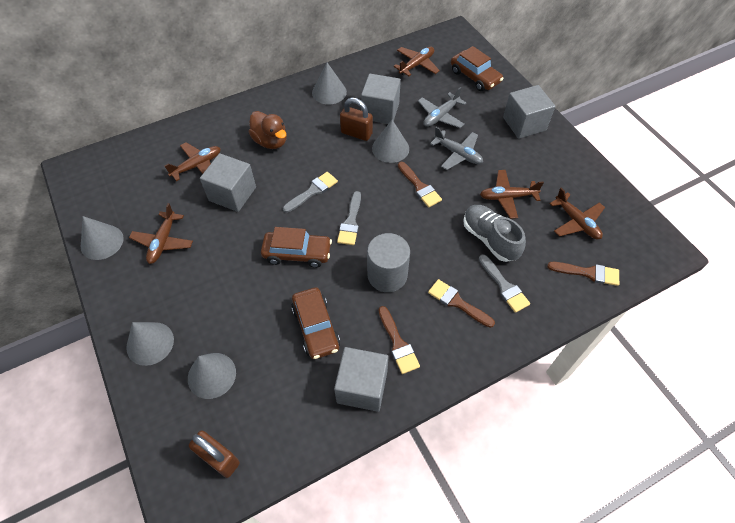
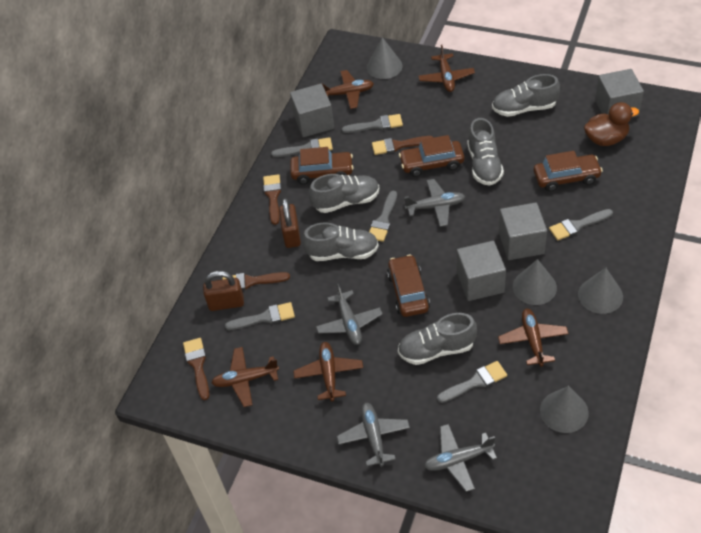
brown car: 3 -> 4
grey brush: 3 -> 6
grey cone: 5 -> 4
grey cylinder: 1 -> 0
grey plane: 2 -> 4
grey shoe: 1 -> 5

